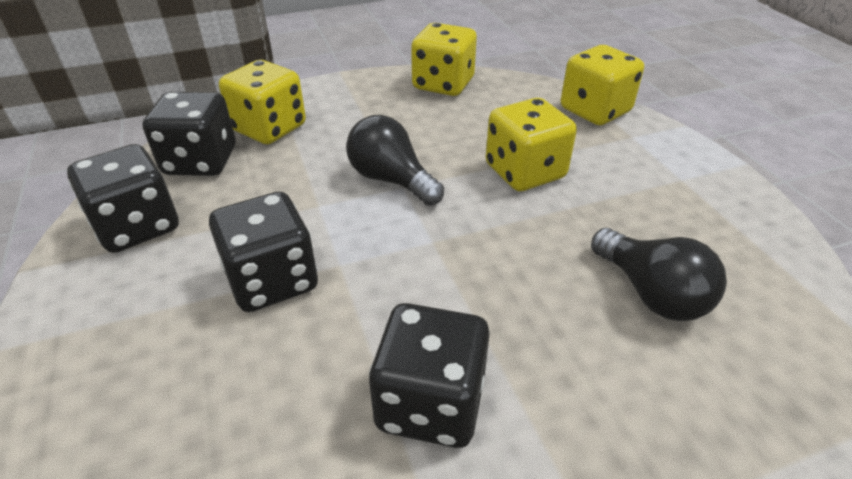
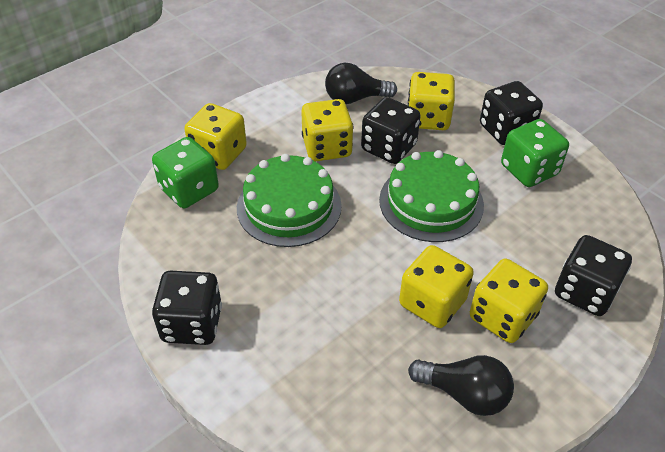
green cake: 0 -> 2
green dice: 0 -> 2
yellow dice: 4 -> 5

